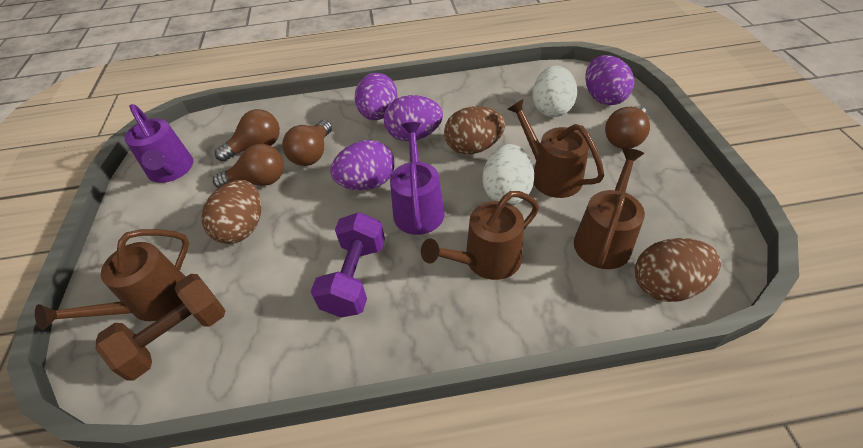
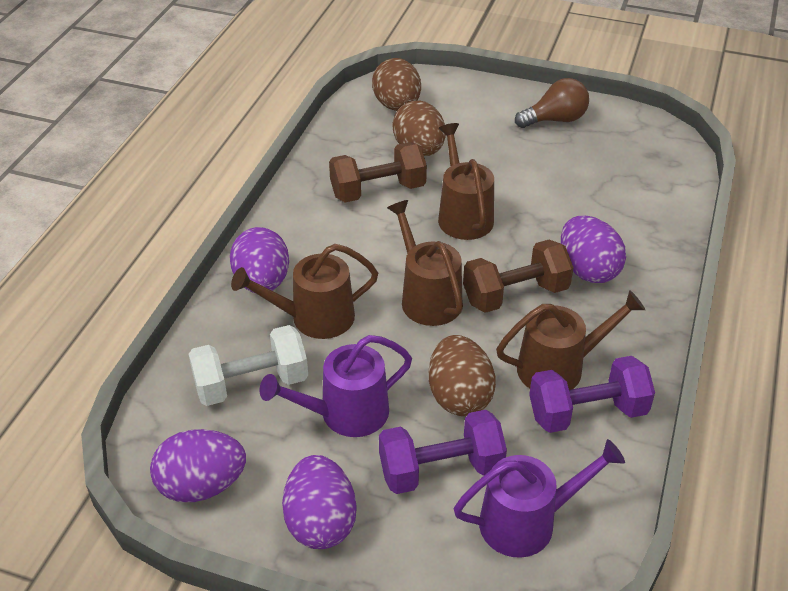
brown dumbbell: 1 -> 2
brown light bulb: 4 -> 1
purple dumbbell: 1 -> 2
white dumbbell: 0 -> 1
white egg: 2 -> 0

